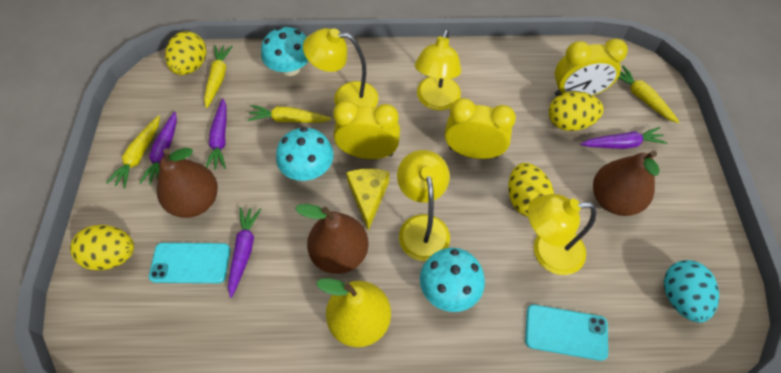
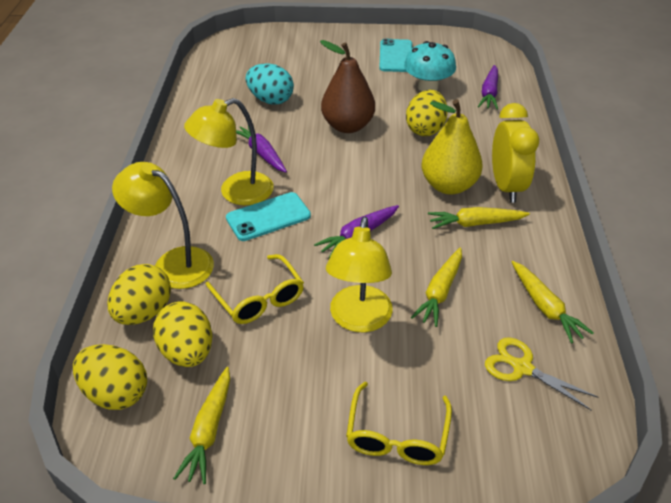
brown pear: 3 -> 1
purple carrot: 4 -> 3
turquoise mushroom: 3 -> 1
yellow cheese: 1 -> 0
yellow clock: 3 -> 1
yellow glasses: 0 -> 2
yellow lamp: 4 -> 3
yellow scissors: 0 -> 1

